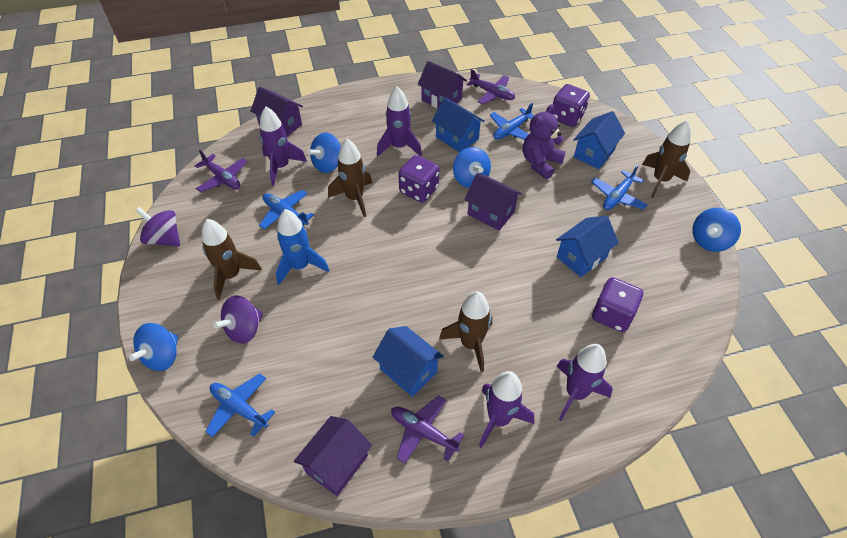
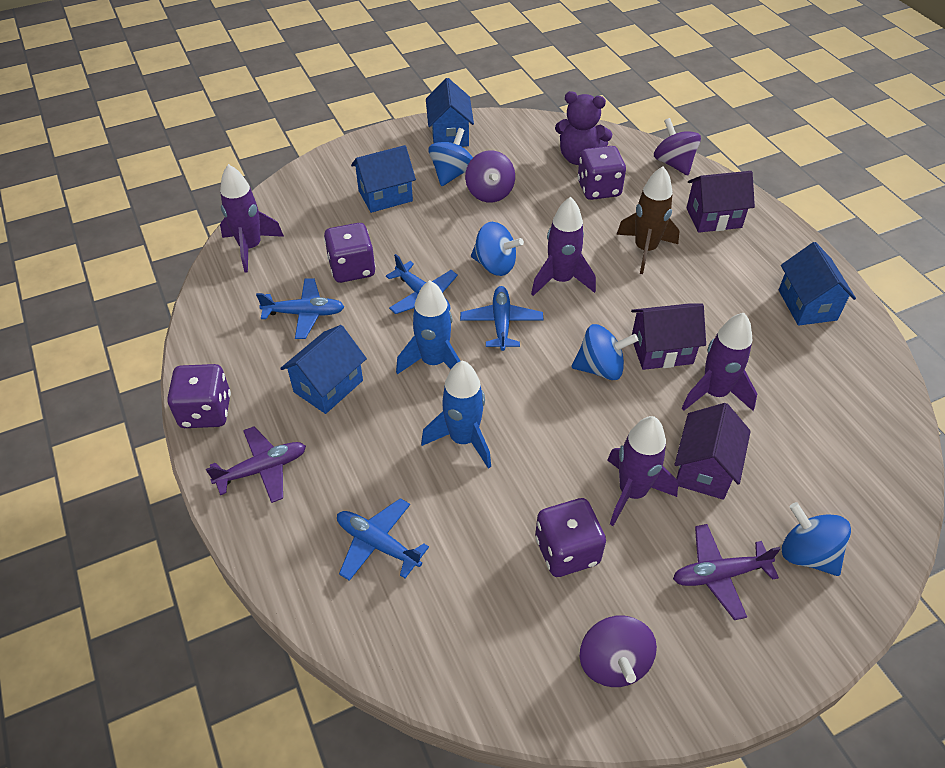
blue rocket: 1 -> 2
brown rocket: 4 -> 1
purple dice: 3 -> 4
purple house: 4 -> 3
purple plane: 3 -> 2
purple spinning top: 2 -> 3

